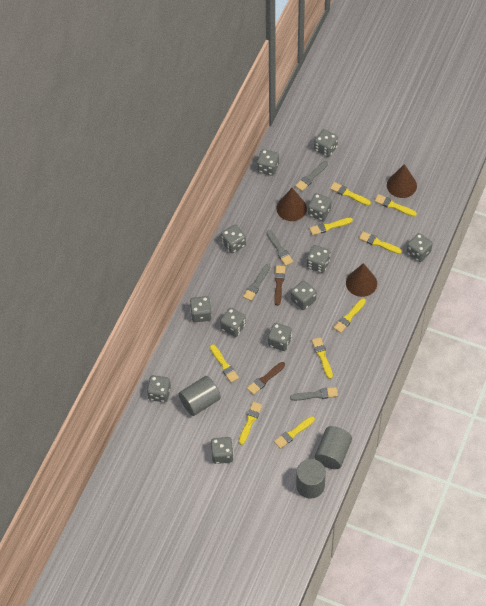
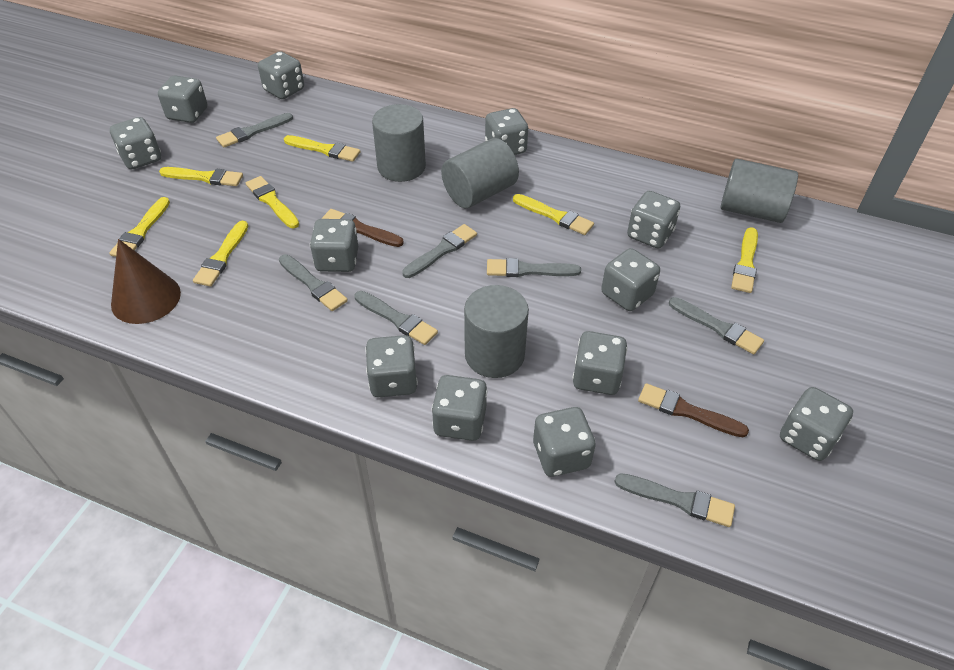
brown cone: 3 -> 1
grey brush: 4 -> 7
grey cylinder: 3 -> 4
yellow brush: 9 -> 7

